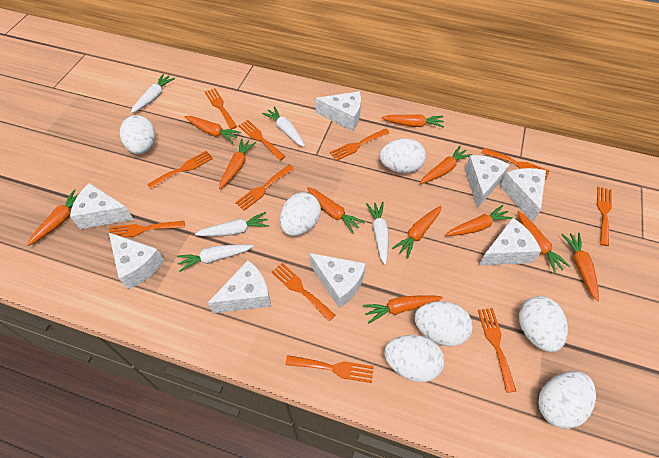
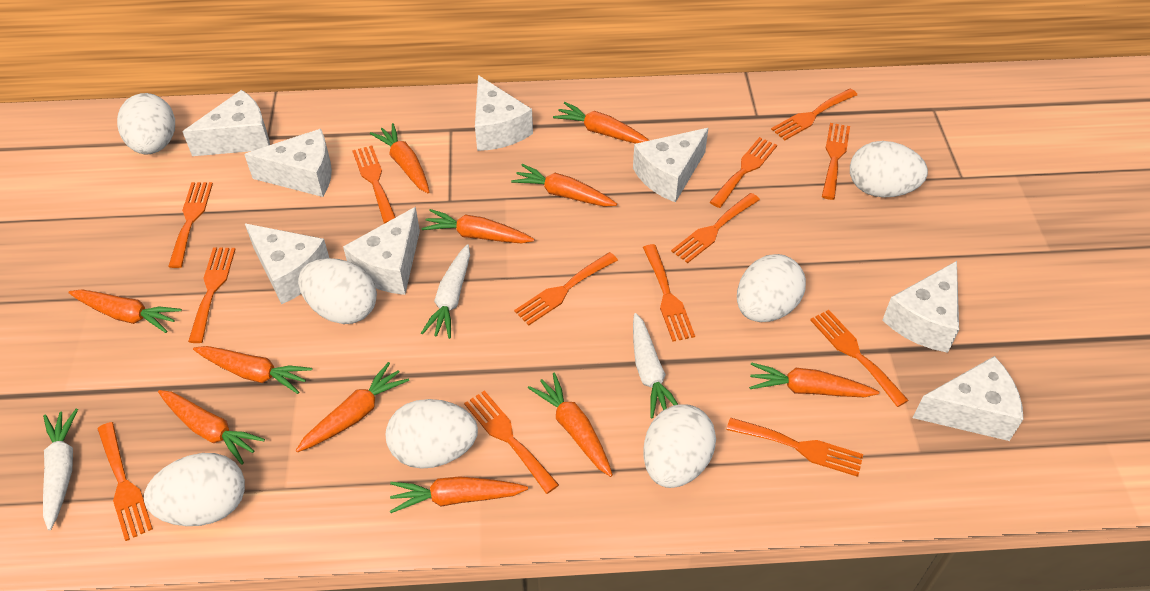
orange fork: 11 -> 13
white carrot: 5 -> 3

